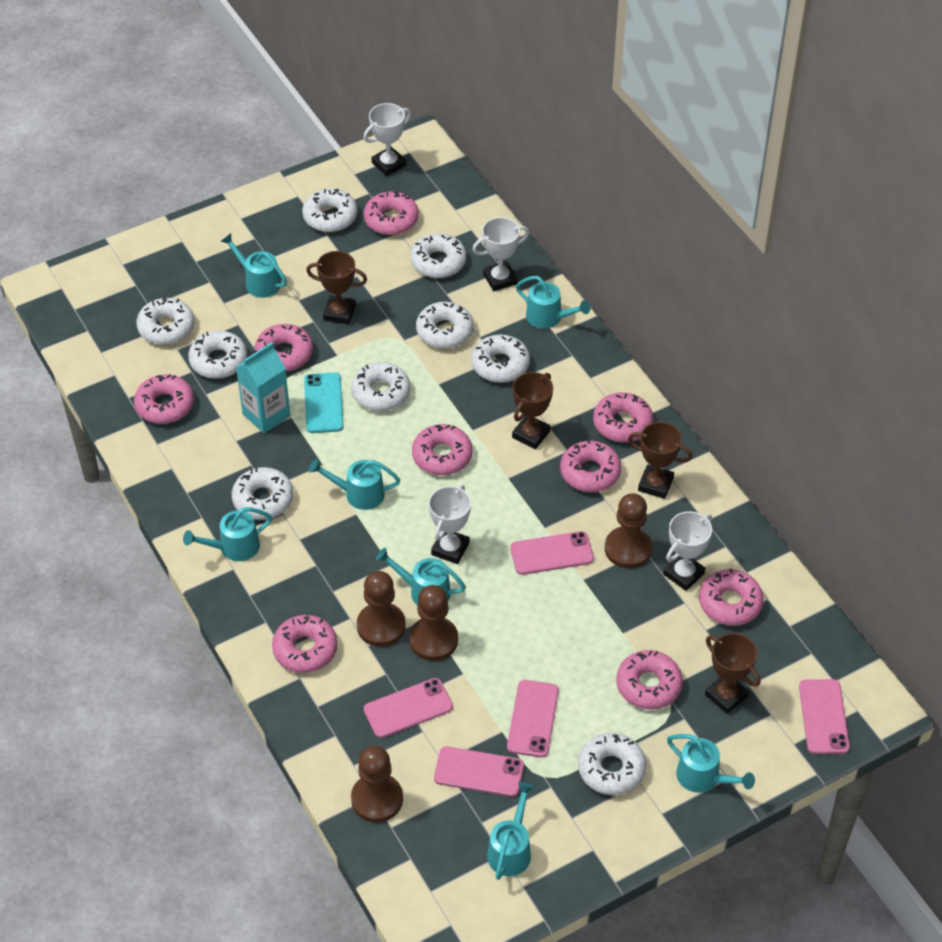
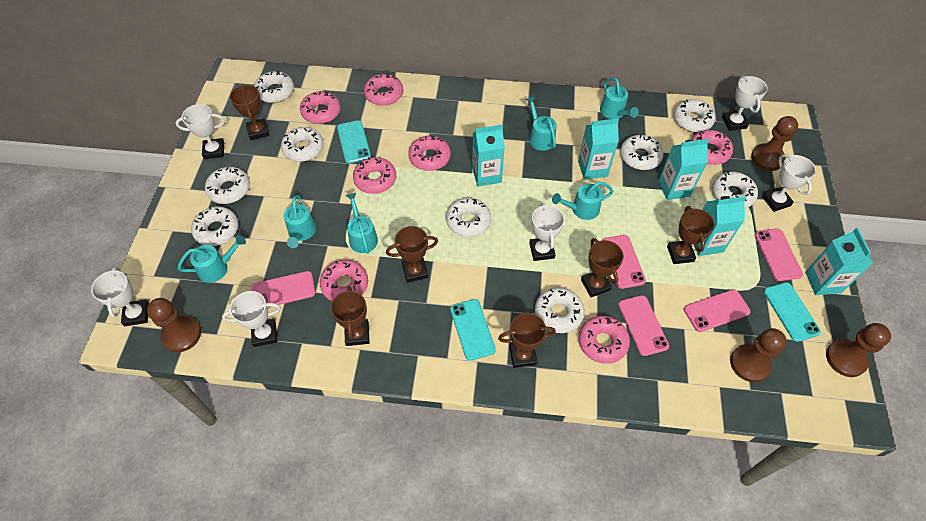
brown trophy: 4 -> 6
pink donut: 9 -> 7
turquoise carton: 1 -> 5
turquoise phone: 1 -> 3
turquoise watering can: 7 -> 6
white trophy: 4 -> 6

